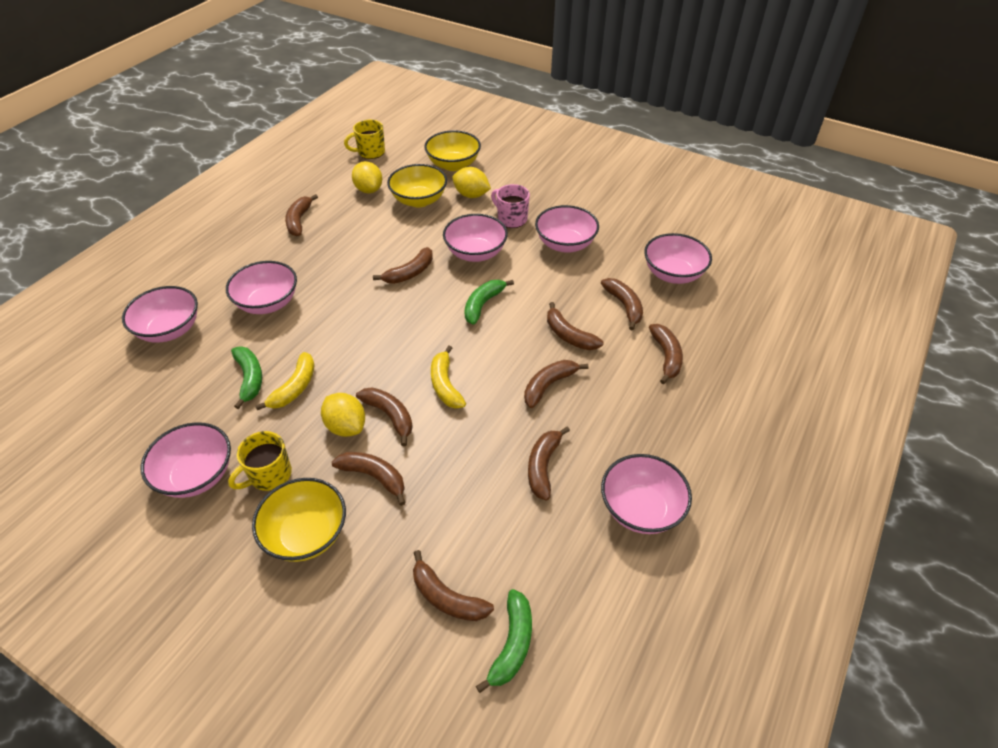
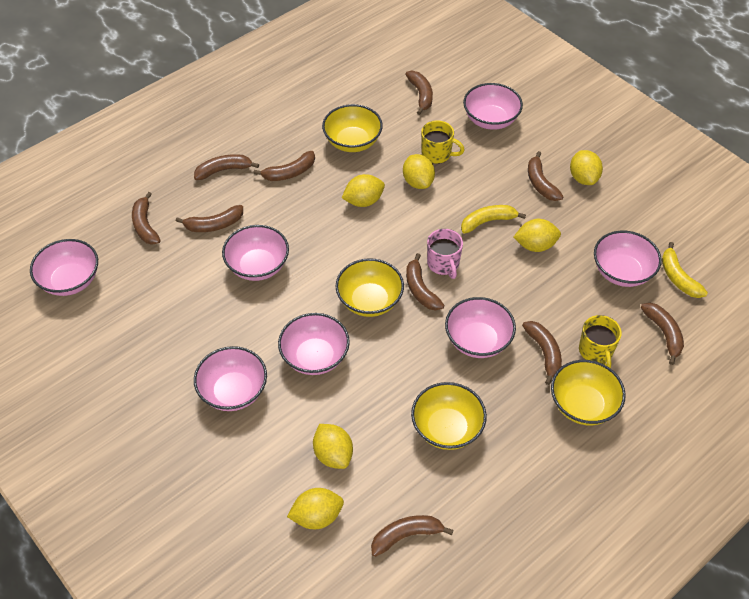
green banana: 3 -> 0
yellow bowl: 3 -> 4
yellow lemon: 3 -> 6

